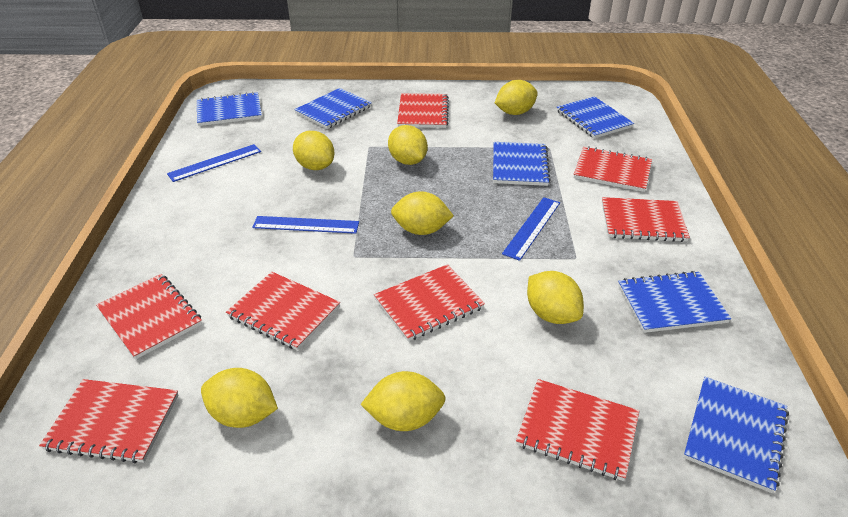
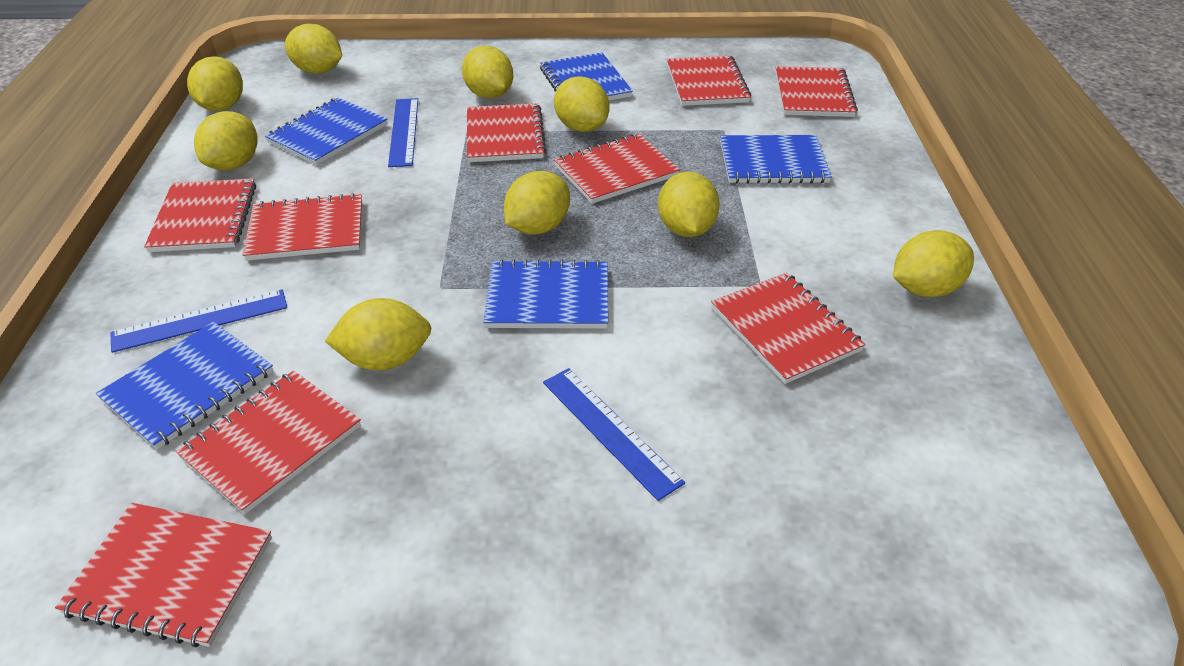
blue notebook: 6 -> 5
red notebook: 8 -> 9
yellow lemon: 7 -> 9

